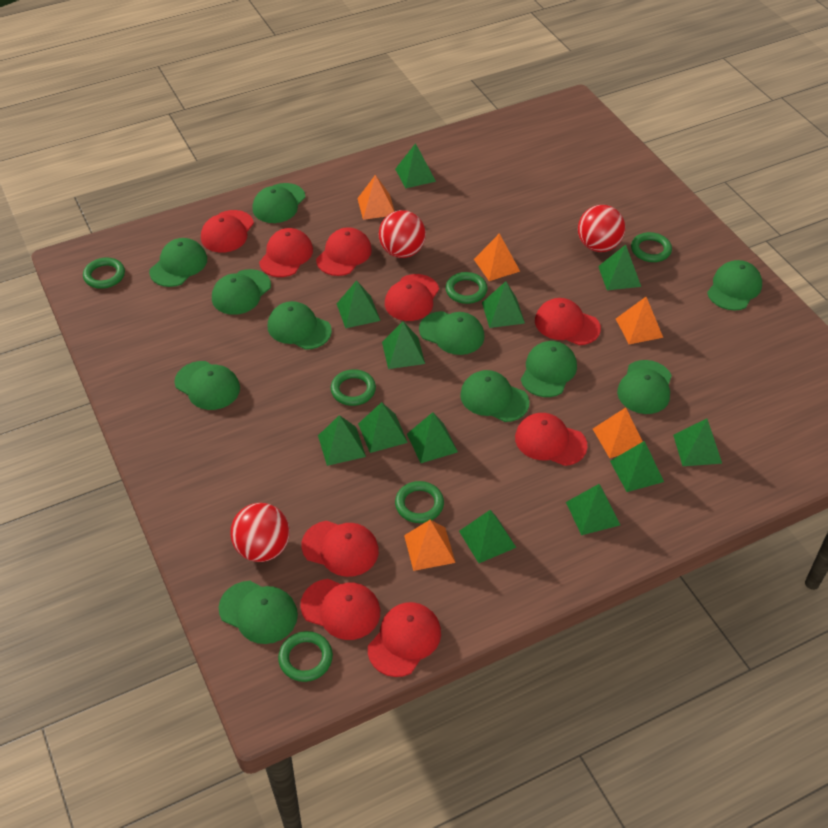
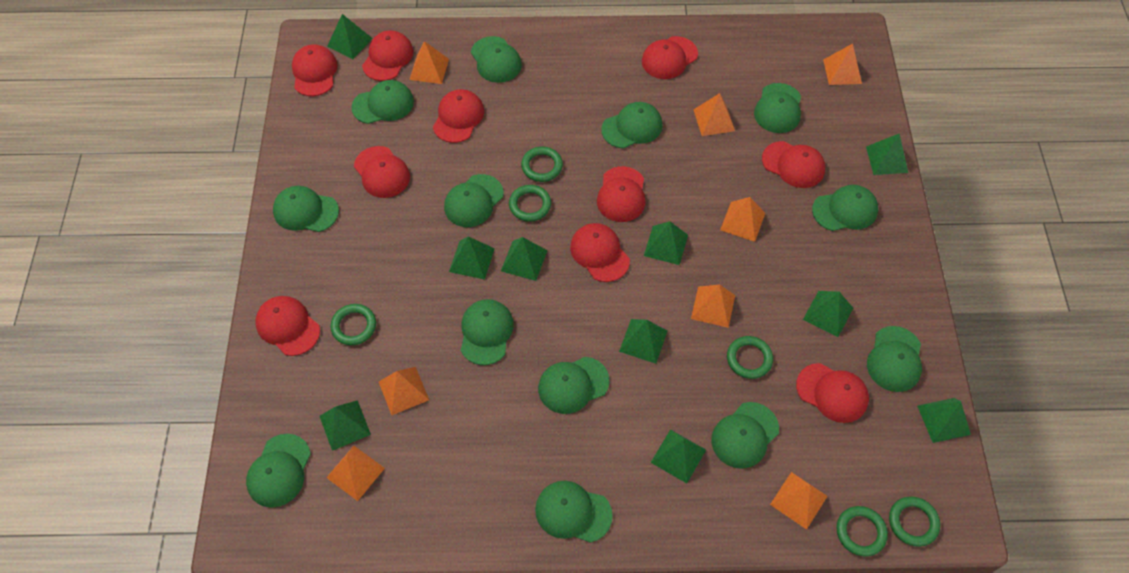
green cap: 11 -> 13
green pyramid: 12 -> 10
orange pyramid: 5 -> 8
red ball: 3 -> 0
red cap: 9 -> 10

